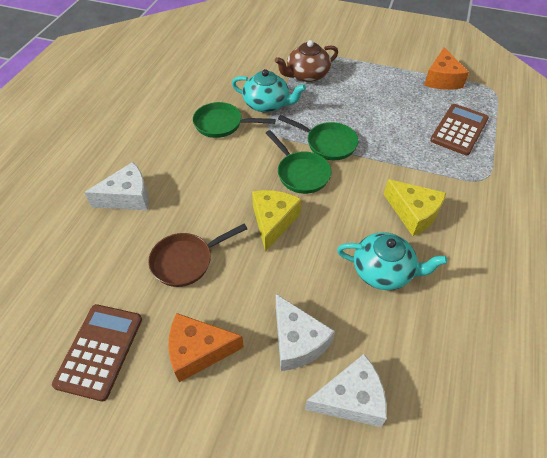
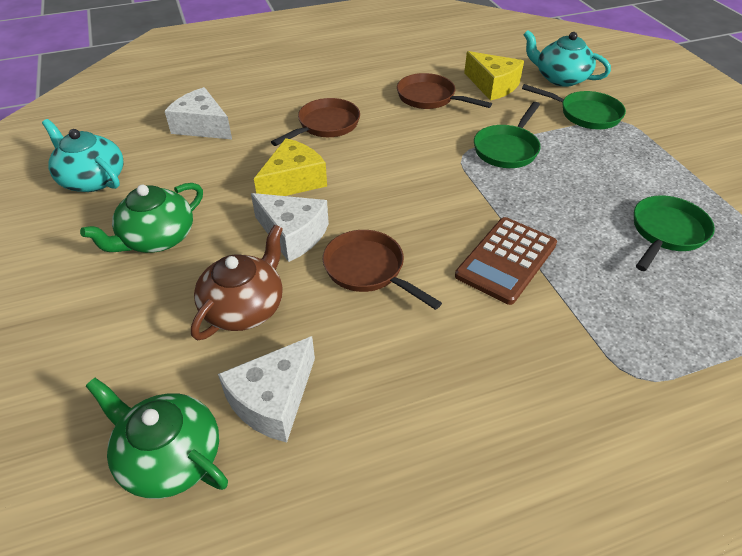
brown calculator: 2 -> 1
brown pan: 1 -> 3
green teapot: 0 -> 2
orange cheese: 2 -> 0

